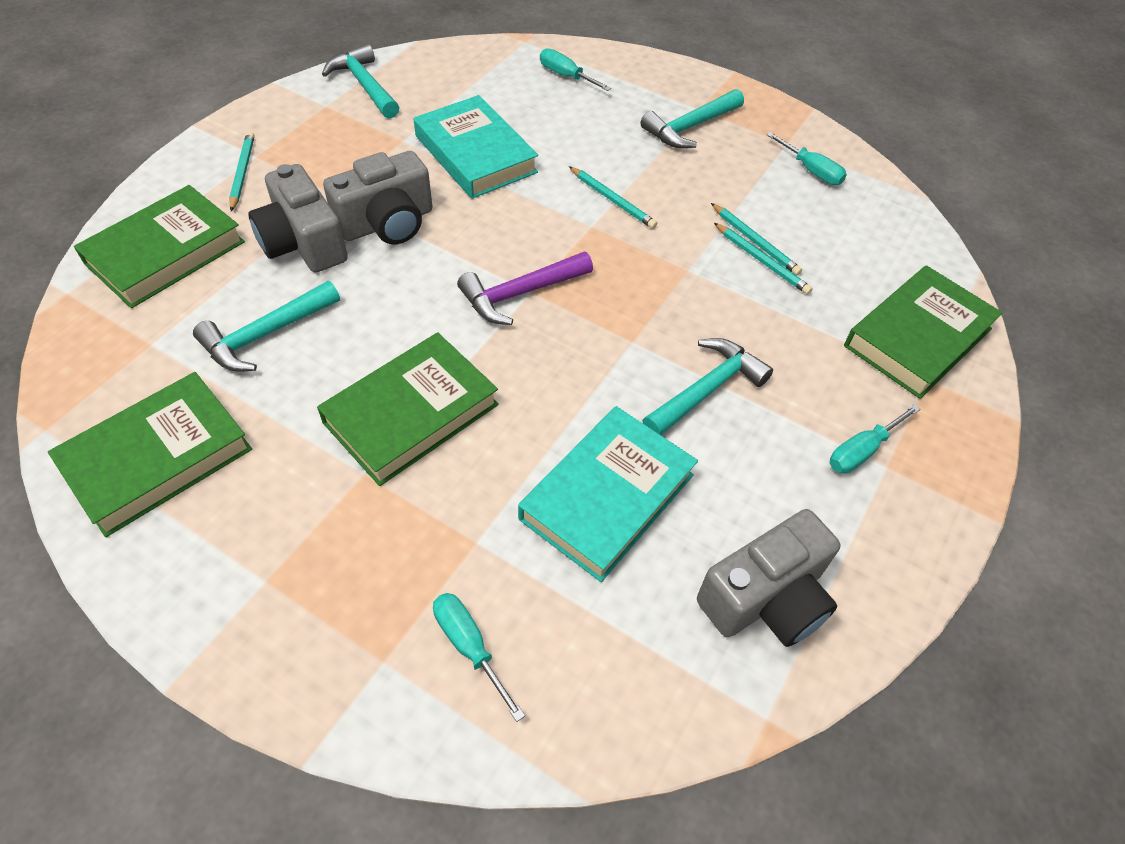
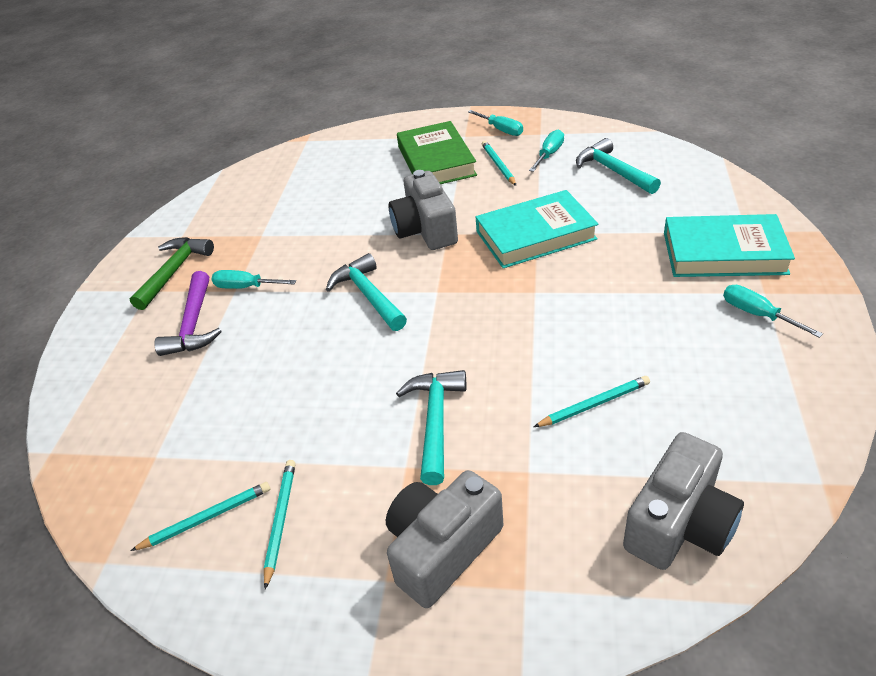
green book: 4 -> 1
green hammer: 0 -> 1
turquoise hammer: 4 -> 3

